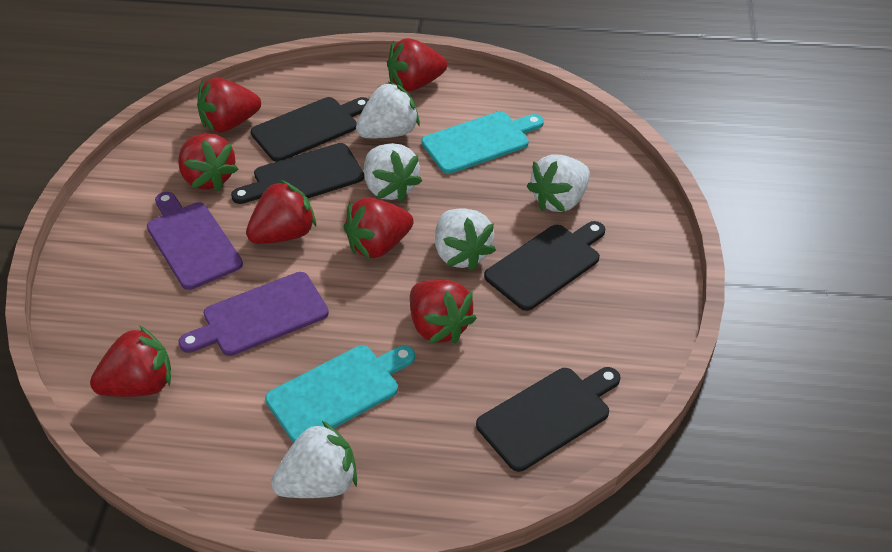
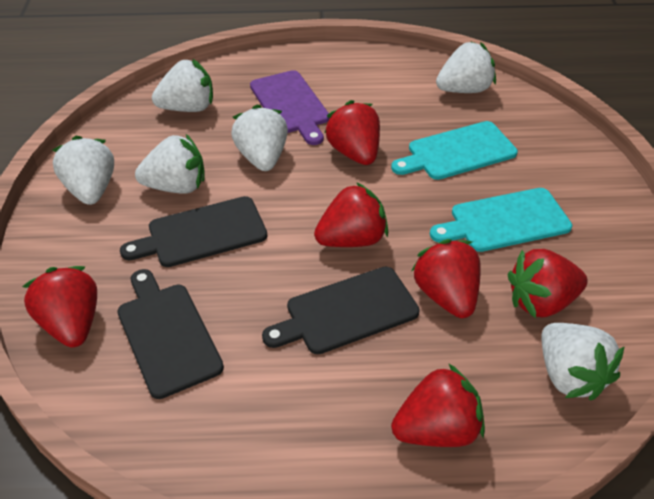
black cutting board: 4 -> 3
purple cutting board: 2 -> 1
red strawberry: 7 -> 6
white strawberry: 5 -> 6

